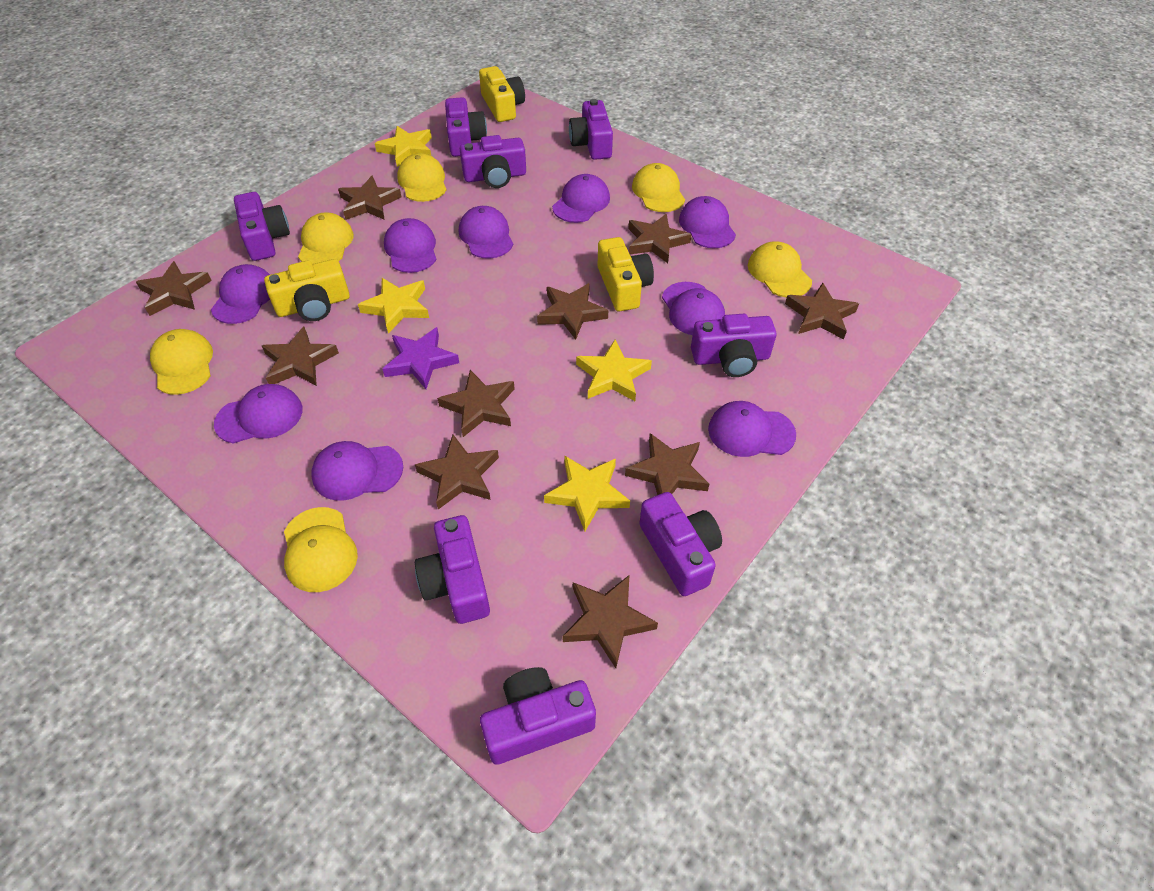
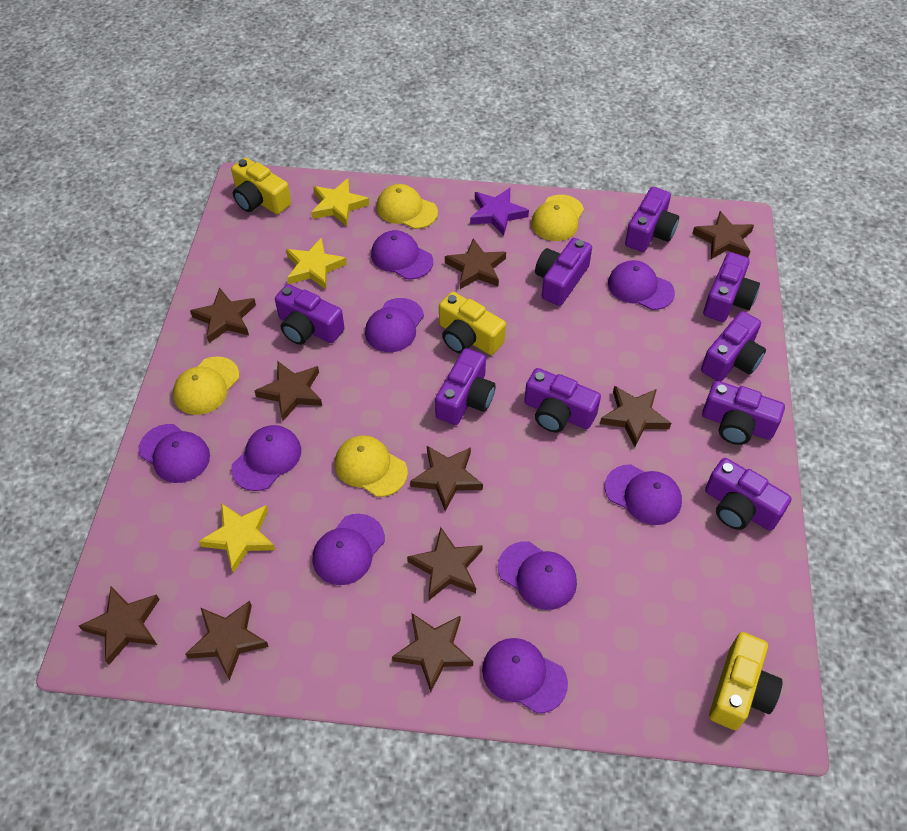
purple camera: 8 -> 9
yellow cap: 6 -> 4
yellow star: 4 -> 3

